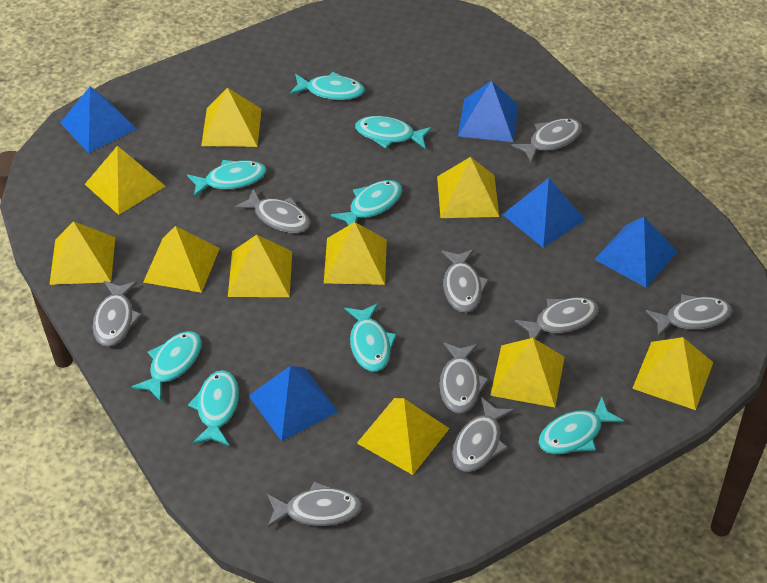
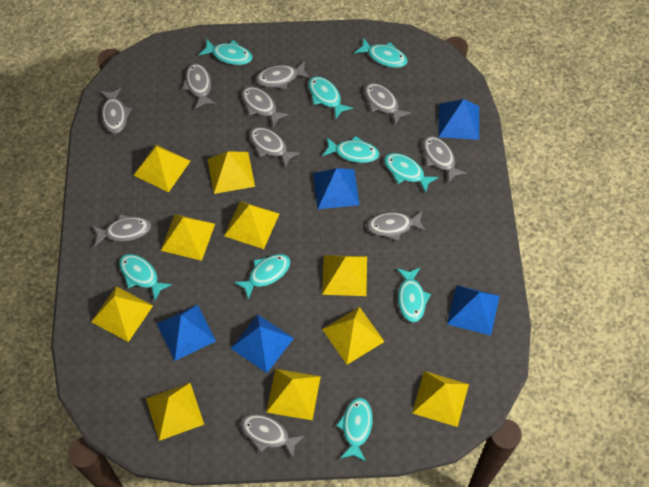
grey fish: 9 -> 10
turquoise fish: 8 -> 9

